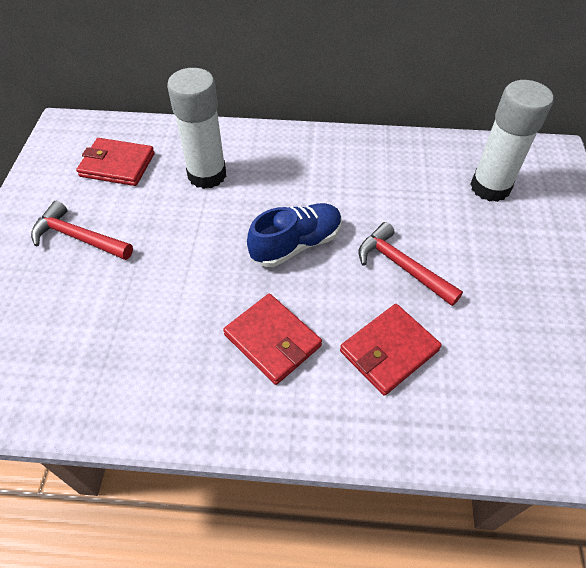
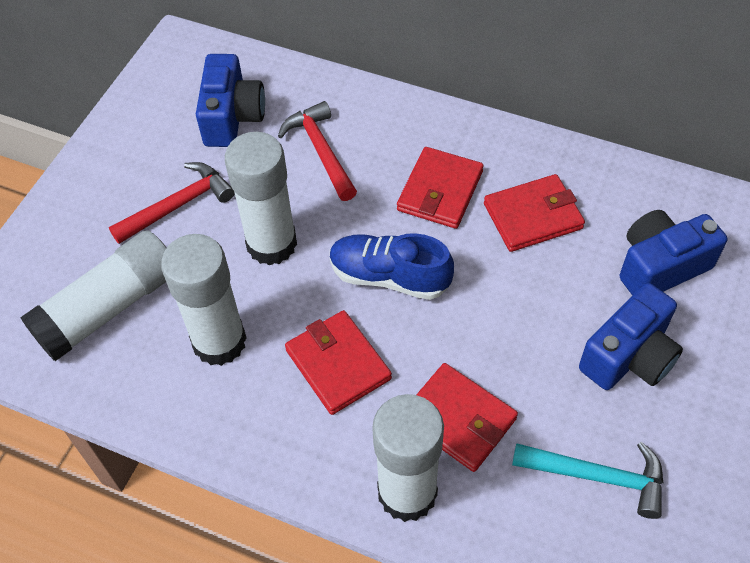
blue camera: 0 -> 3
red wallet: 3 -> 4
turquoise hammer: 0 -> 1
white glue stick: 2 -> 4

